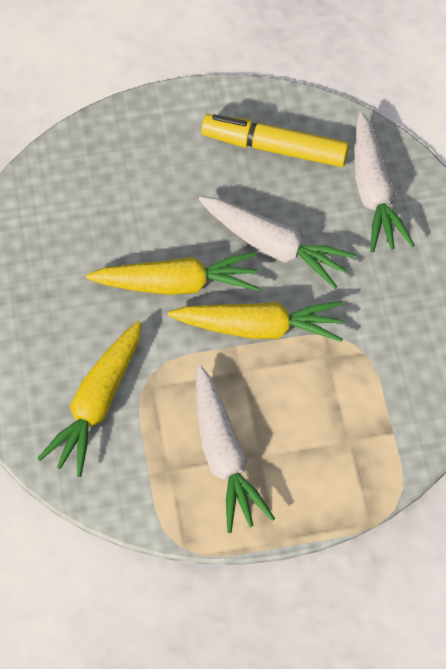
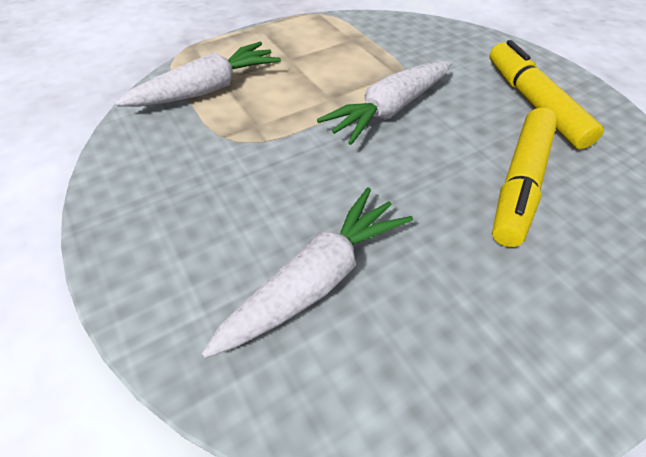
yellow carrot: 3 -> 0
yellow marker: 1 -> 2

